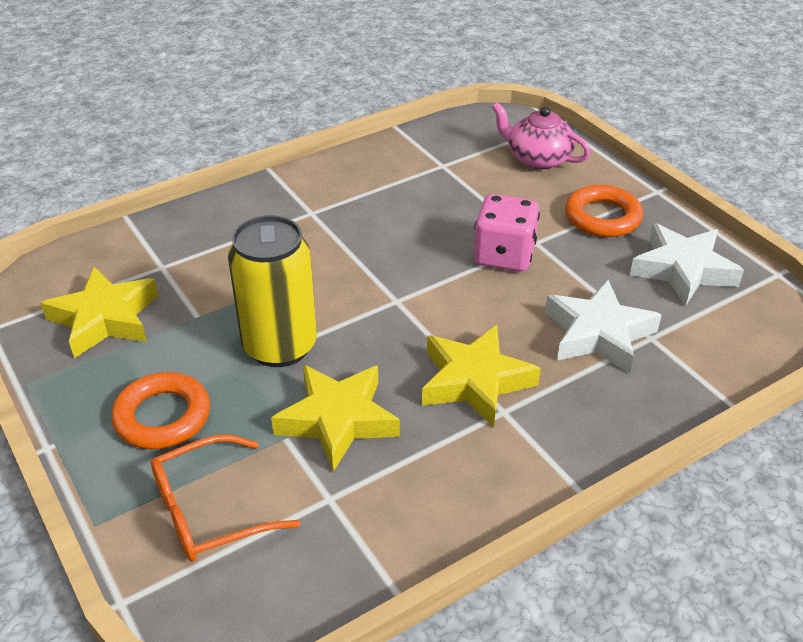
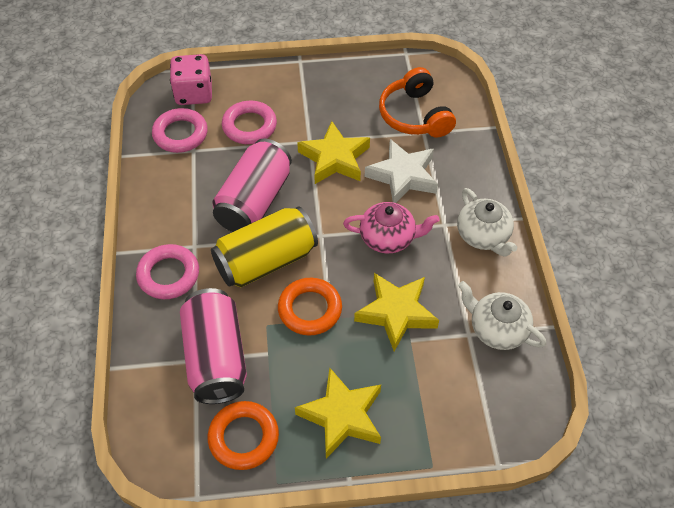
orange glasses: 1 -> 0
orange headphones: 0 -> 1
pink can: 0 -> 2
pink ring: 0 -> 3
white star: 2 -> 1
white teapot: 0 -> 2

